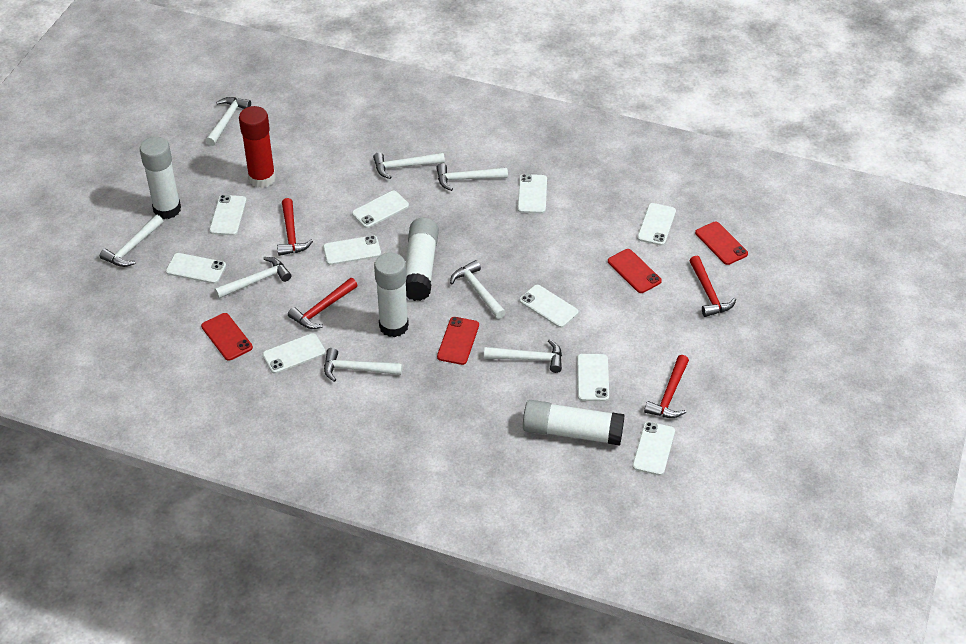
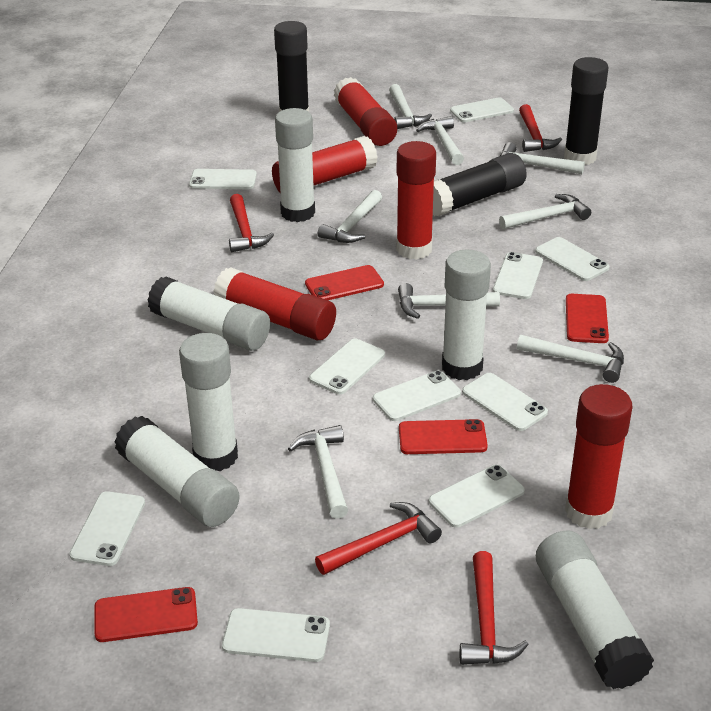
black glue stick: 0 -> 3
red glue stick: 1 -> 5
white glue stick: 4 -> 6

